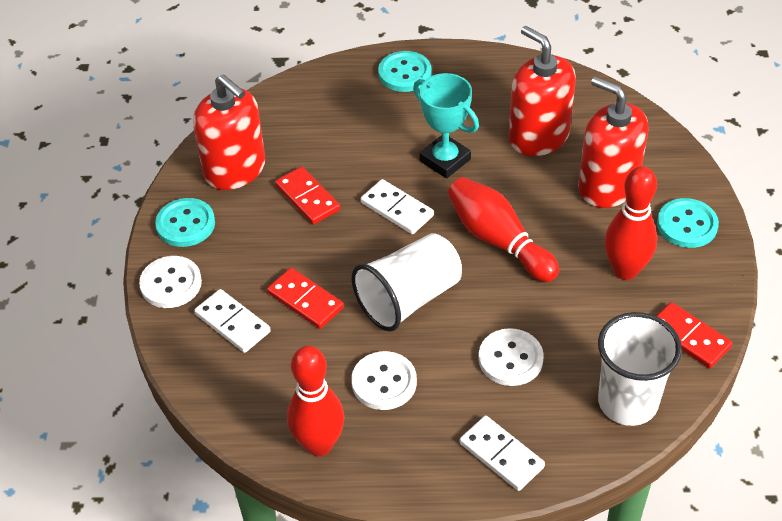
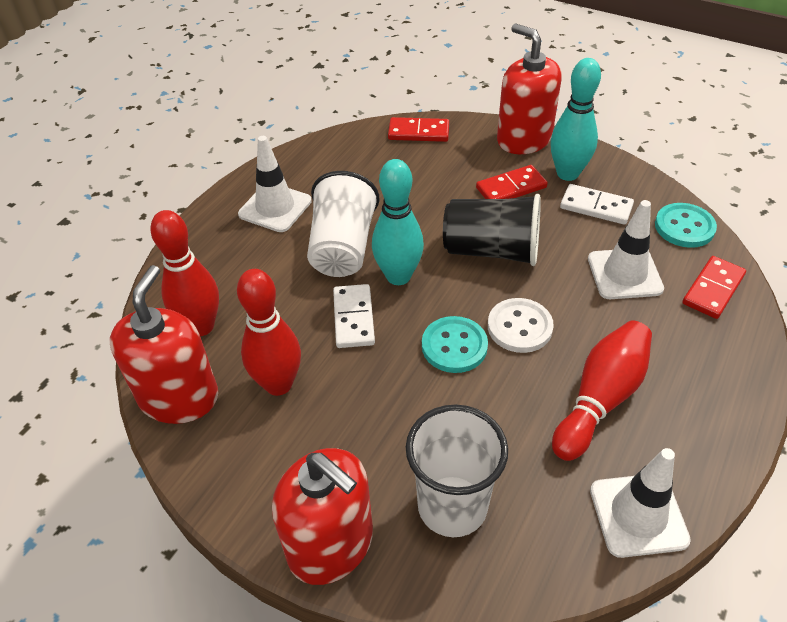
black cup: 0 -> 1
turquoise bowling pin: 0 -> 2
turquoise button: 3 -> 2
turquoise trophy: 1 -> 0
white button: 3 -> 1
white domino: 3 -> 2
white traffic cone: 0 -> 3

